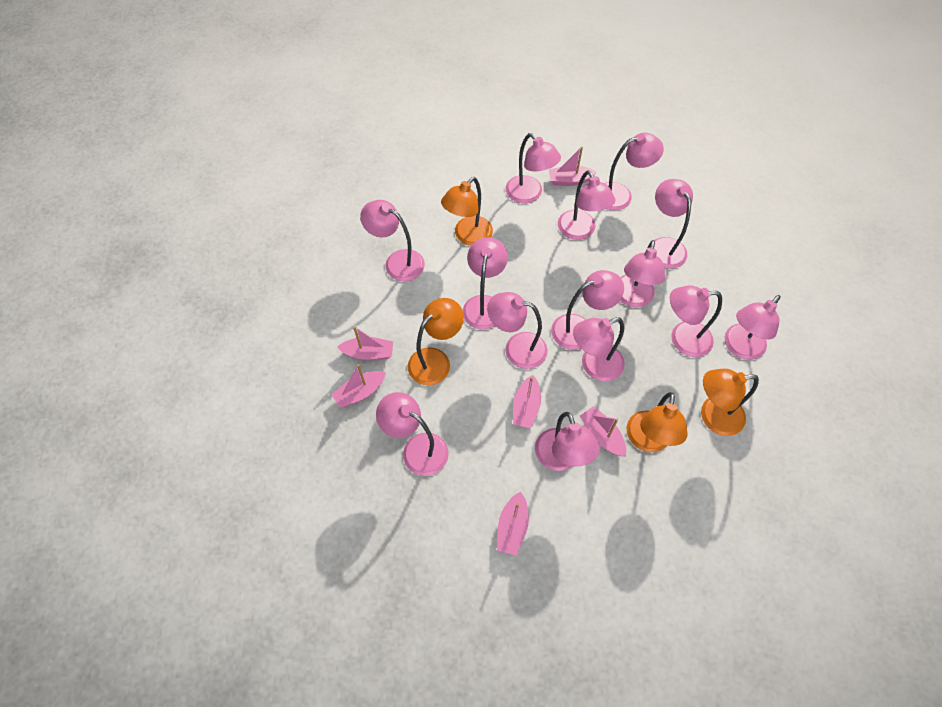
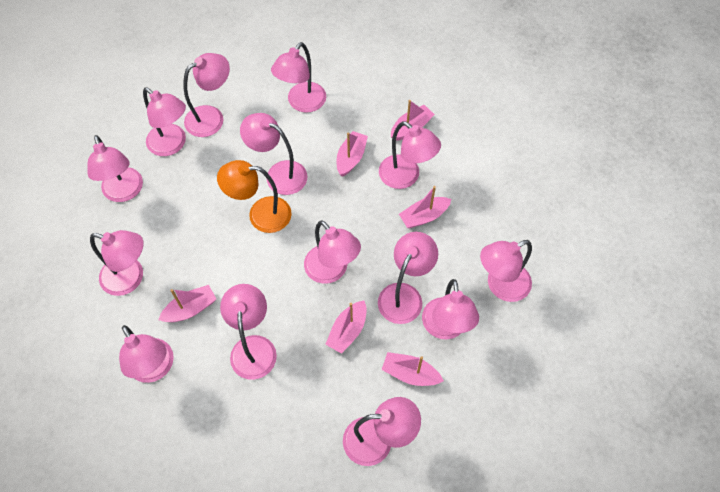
orange lamp: 4 -> 1

